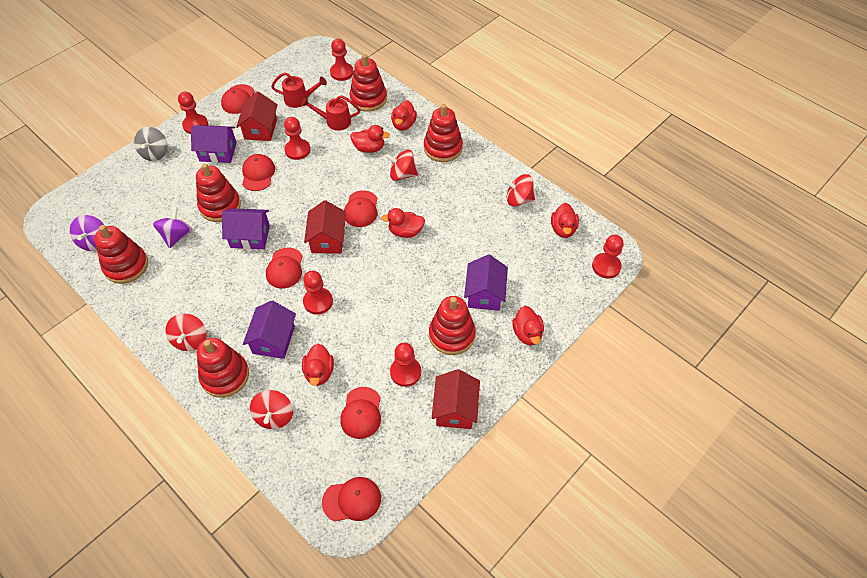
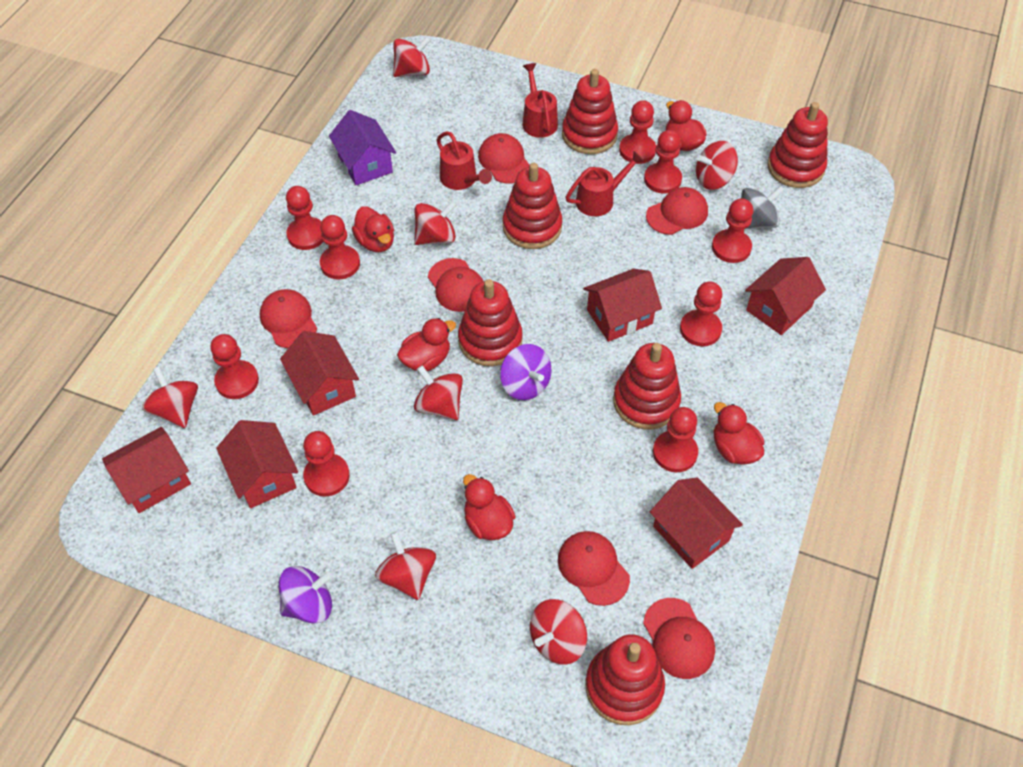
purple house: 4 -> 1
red duck: 6 -> 5
red house: 3 -> 6
red pawn: 6 -> 9
red spinning top: 4 -> 7
red watering can: 2 -> 3

